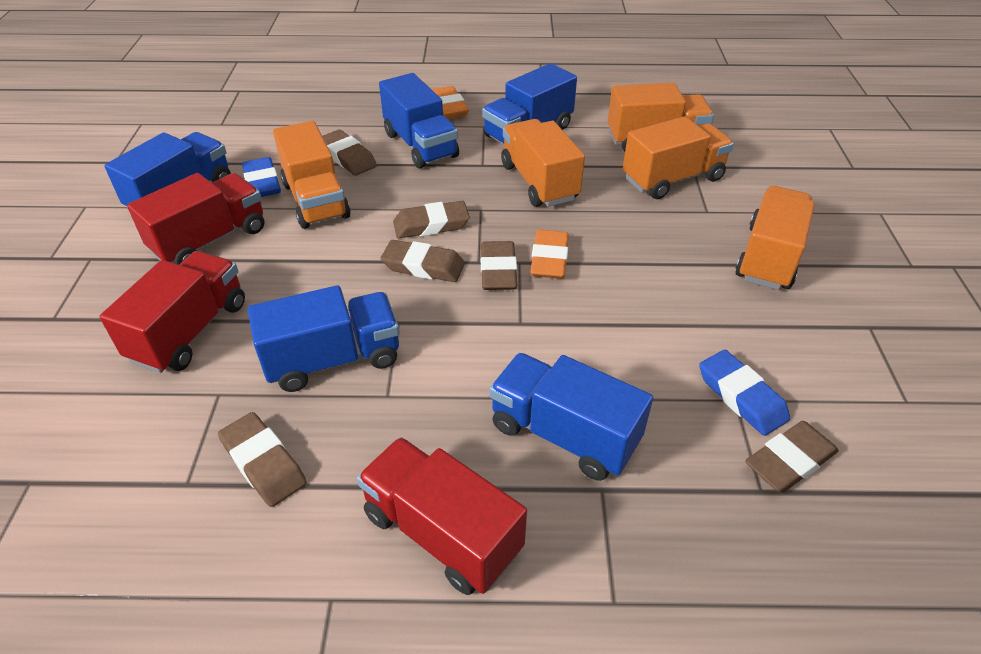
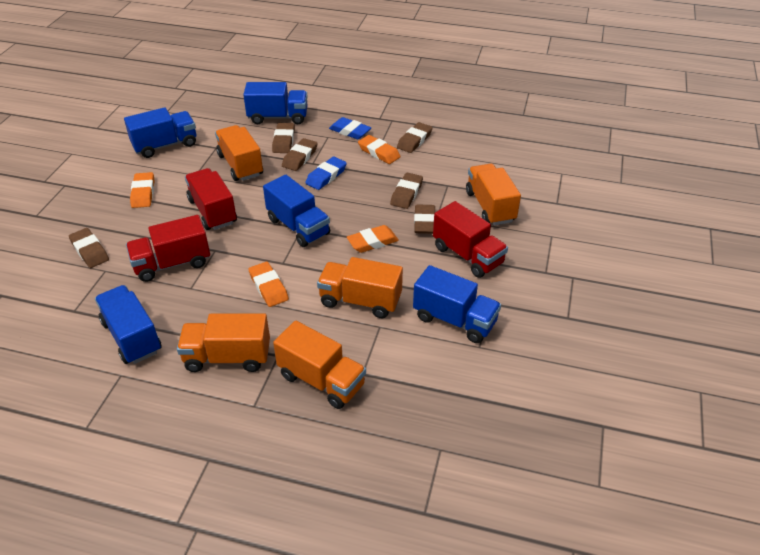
orange eraser: 2 -> 4

